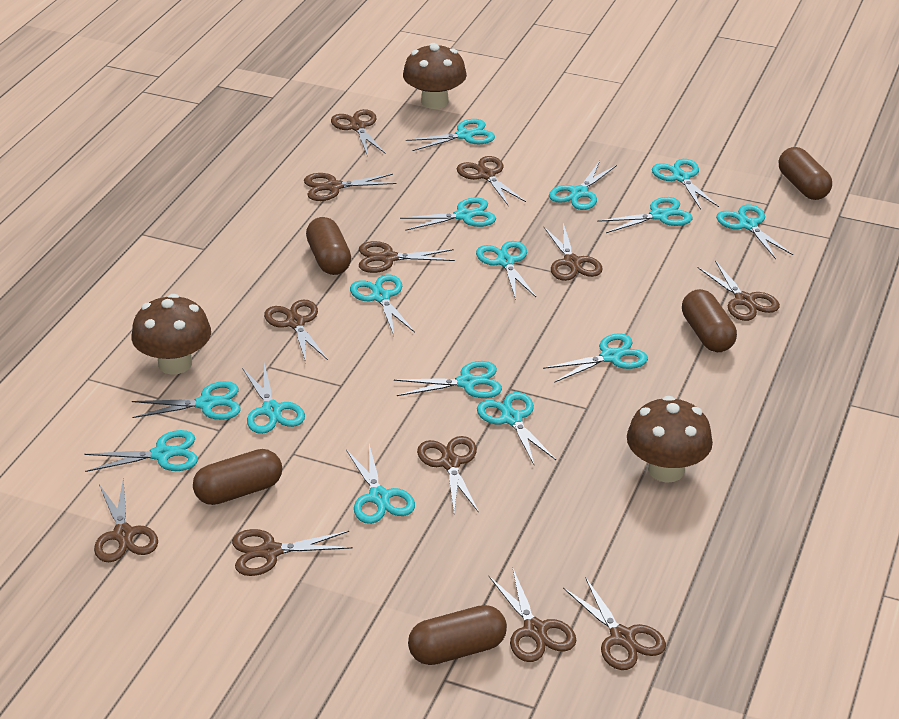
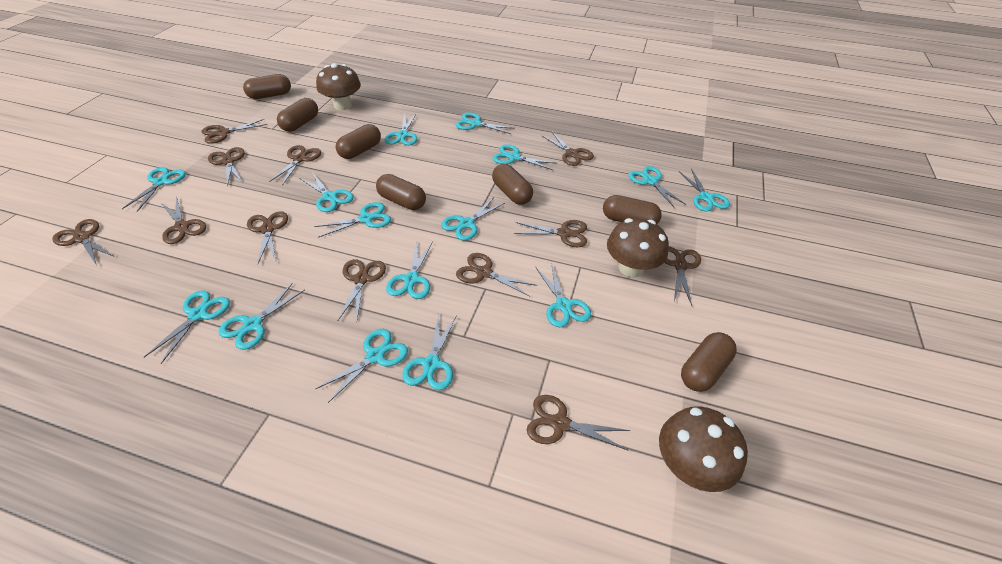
brown capsule: 5 -> 7

